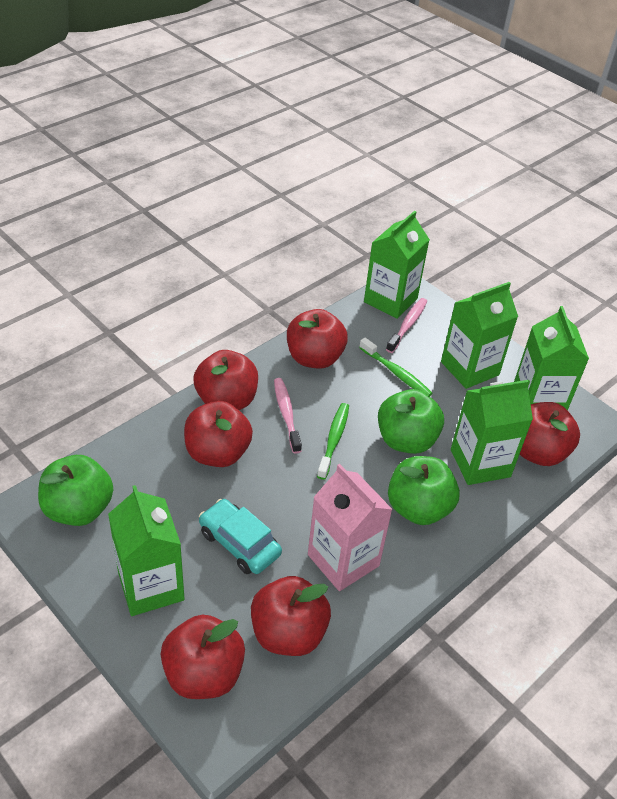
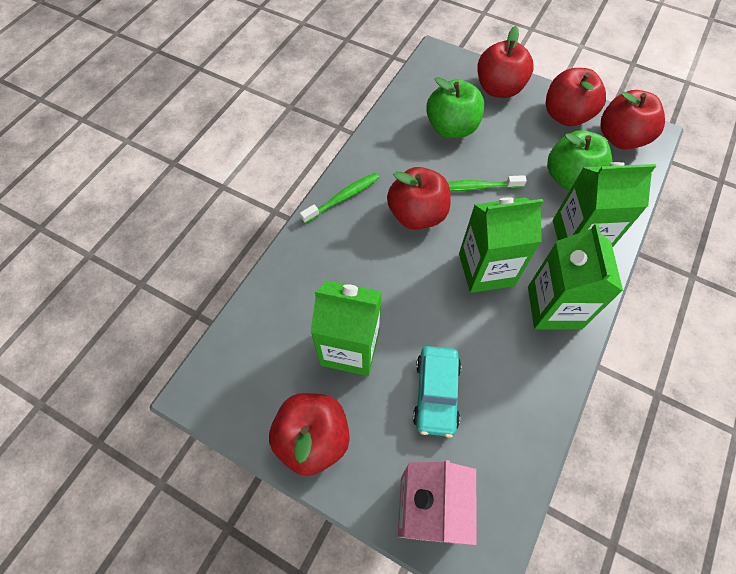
green apple: 3 -> 2
green carton: 5 -> 4
pink toothbrush: 2 -> 0
red apple: 6 -> 5

